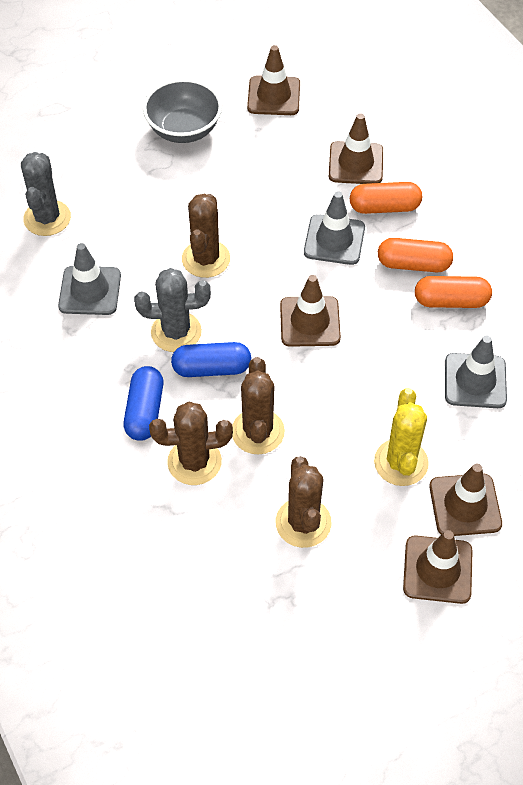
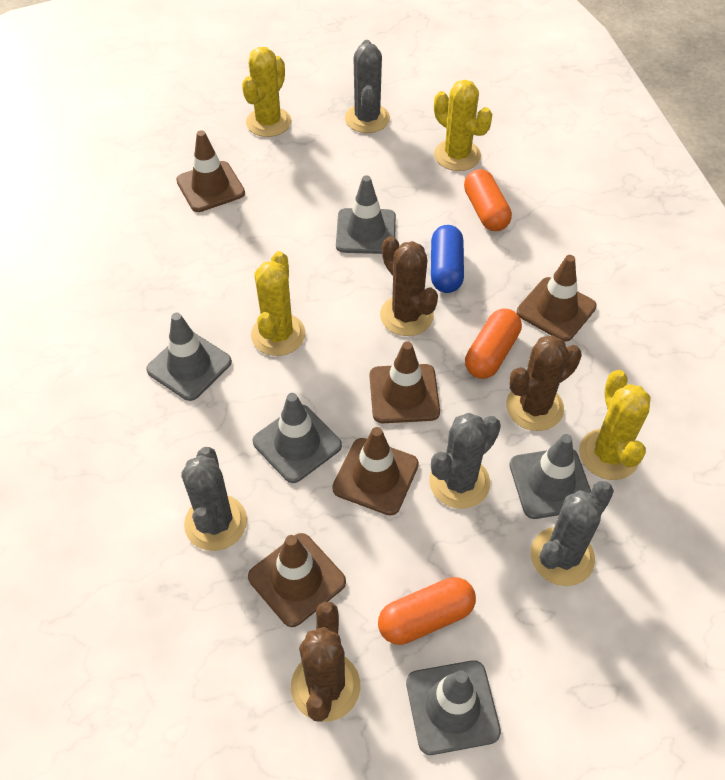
blue capsule: 2 -> 1
brown cactus: 4 -> 3
grey bowl: 1 -> 0
grey cactus: 2 -> 4
grey traffic cone: 3 -> 5
yellow cactus: 1 -> 4

